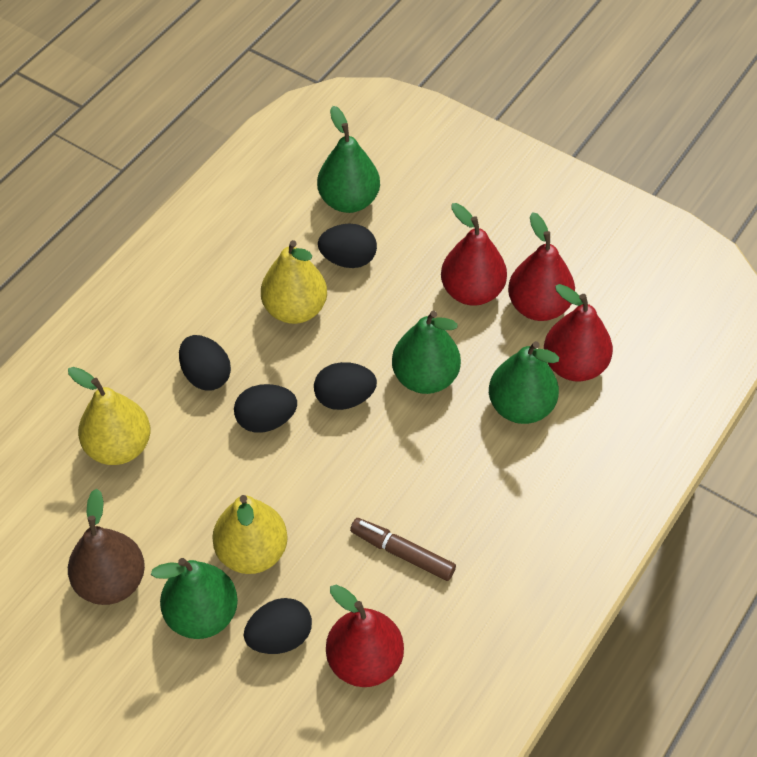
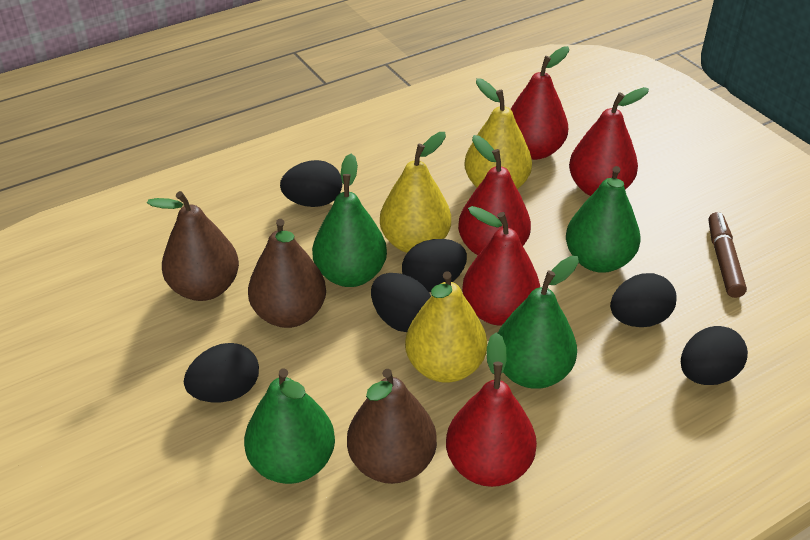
black egg: 5 -> 6
brown pear: 1 -> 3
red pear: 4 -> 5

